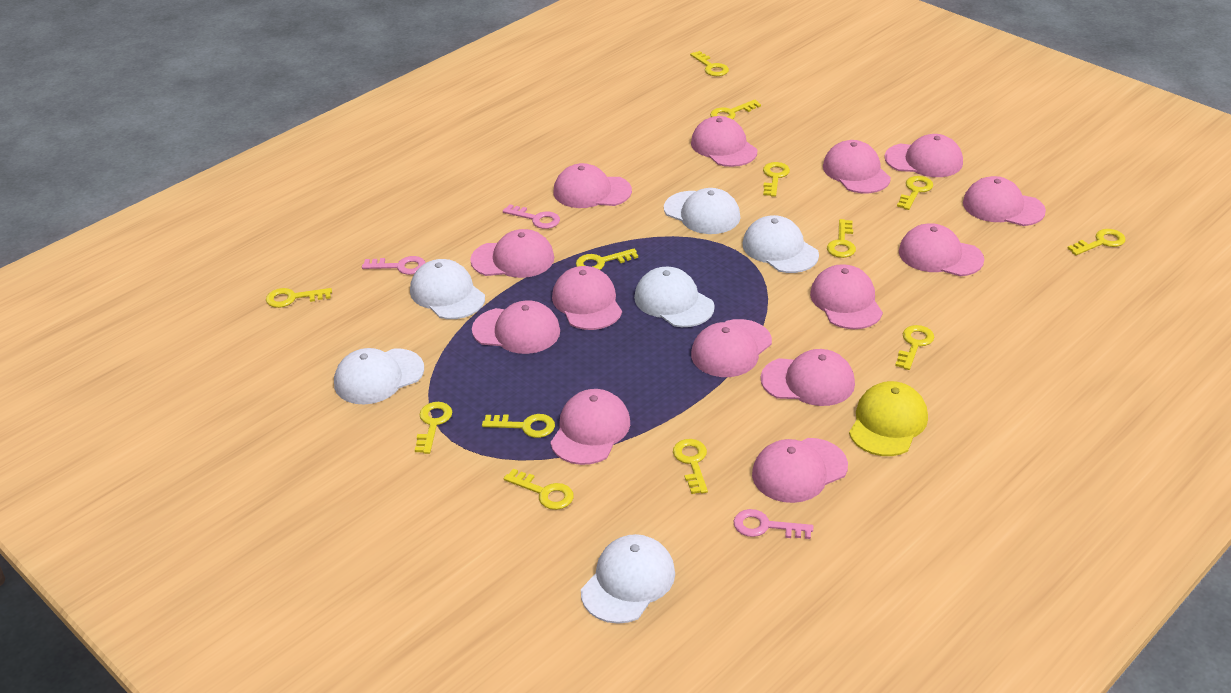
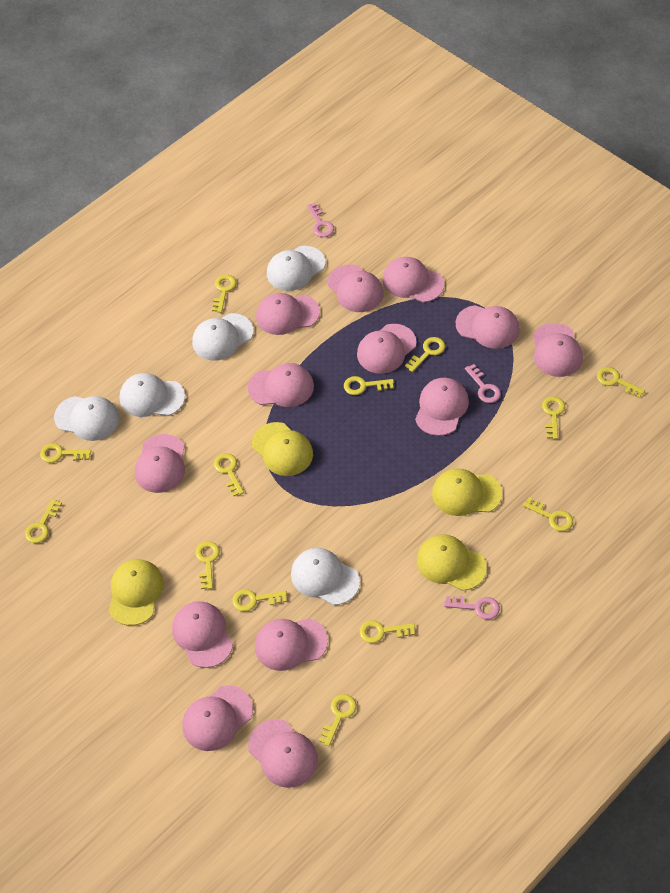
pink cap: 14 -> 13
white cap: 6 -> 5
yellow cap: 1 -> 4

